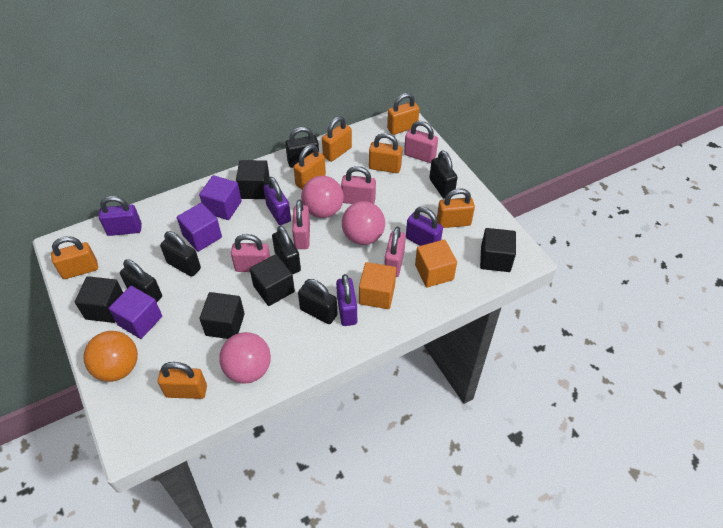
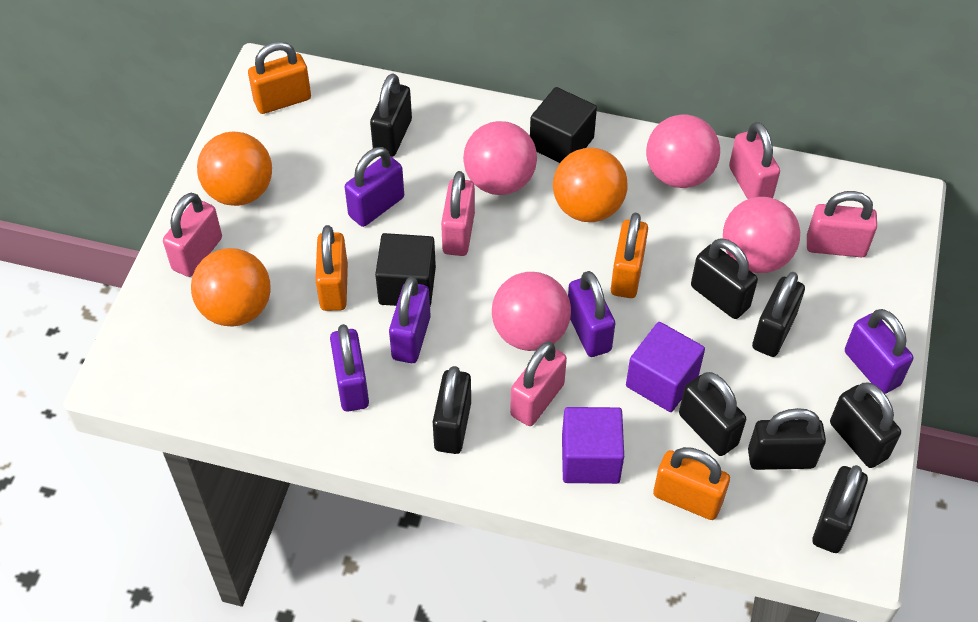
black cube: 5 -> 2
black padlock: 6 -> 8
orange ball: 1 -> 3
orange cube: 2 -> 0
orange padlock: 7 -> 4
pink ball: 3 -> 4
purple cube: 3 -> 2
purple padlock: 4 -> 5

